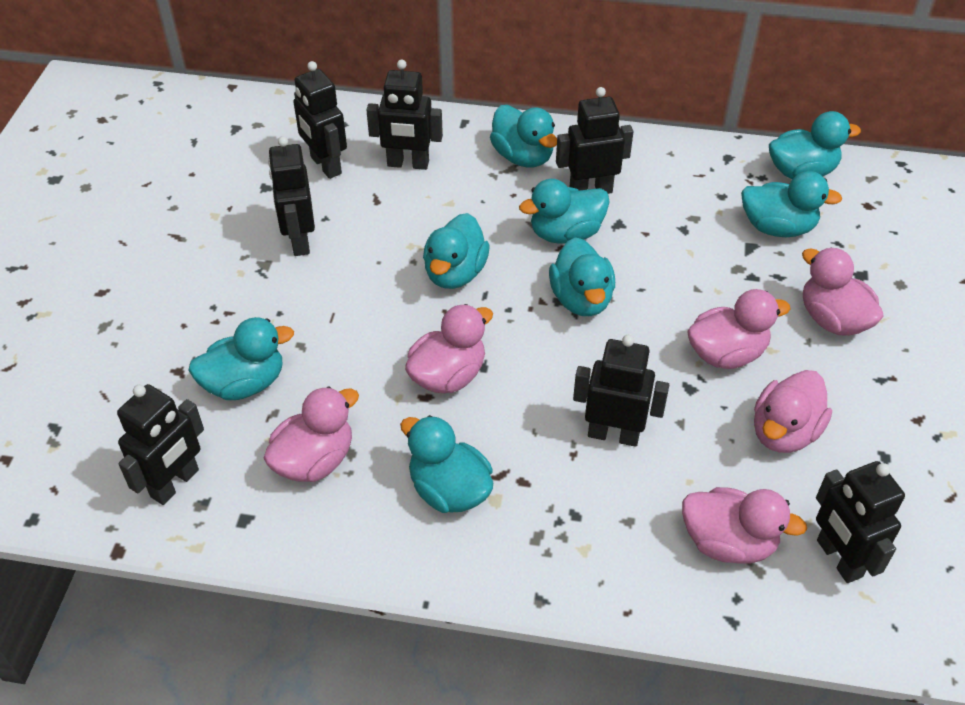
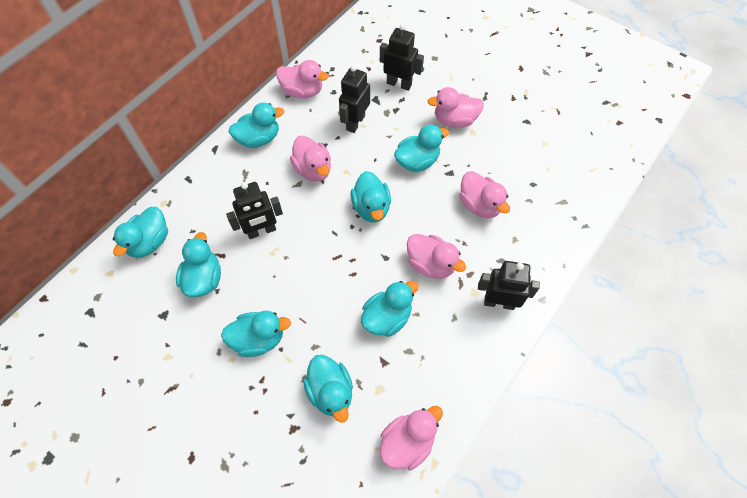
black robot: 7 -> 4

